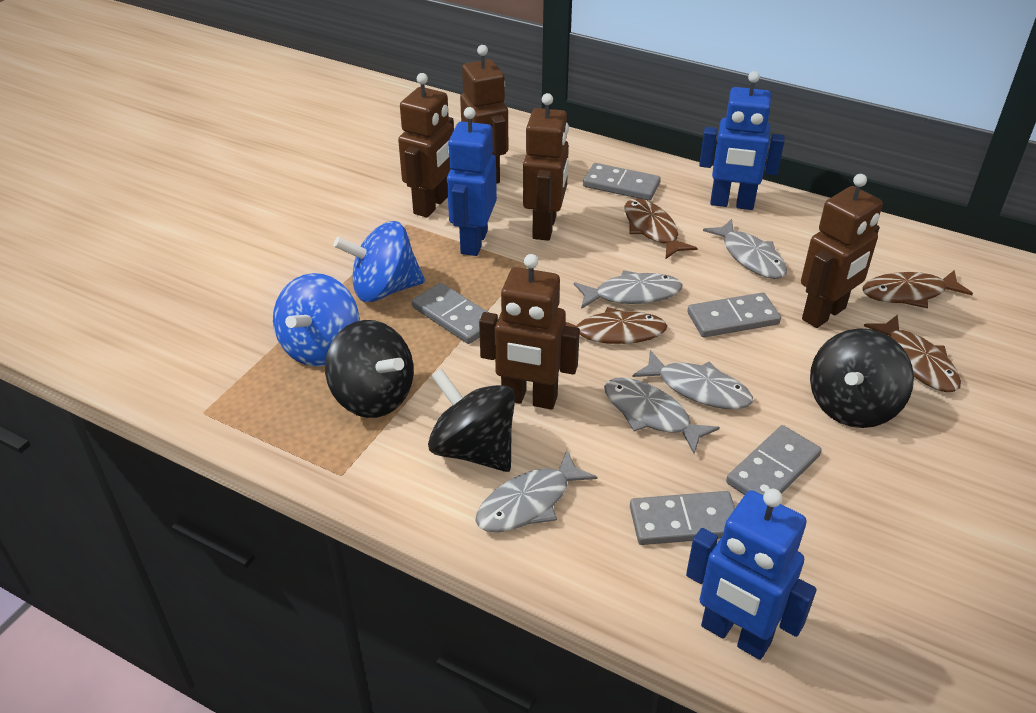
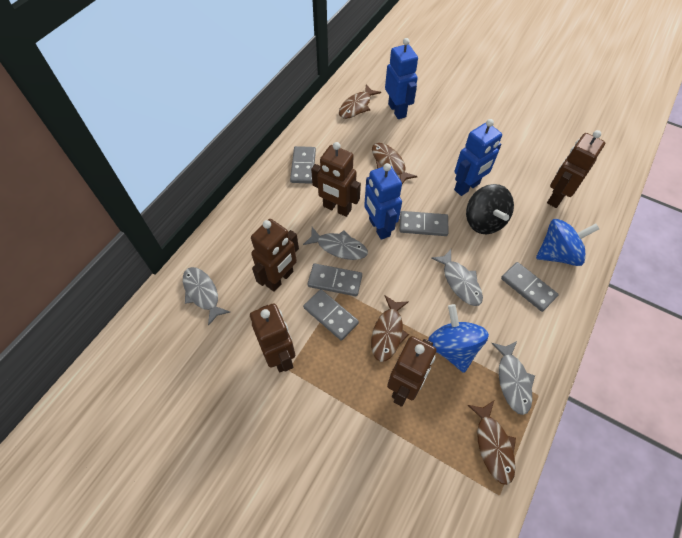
black spinning top: 3 -> 1
grey fish: 5 -> 4

